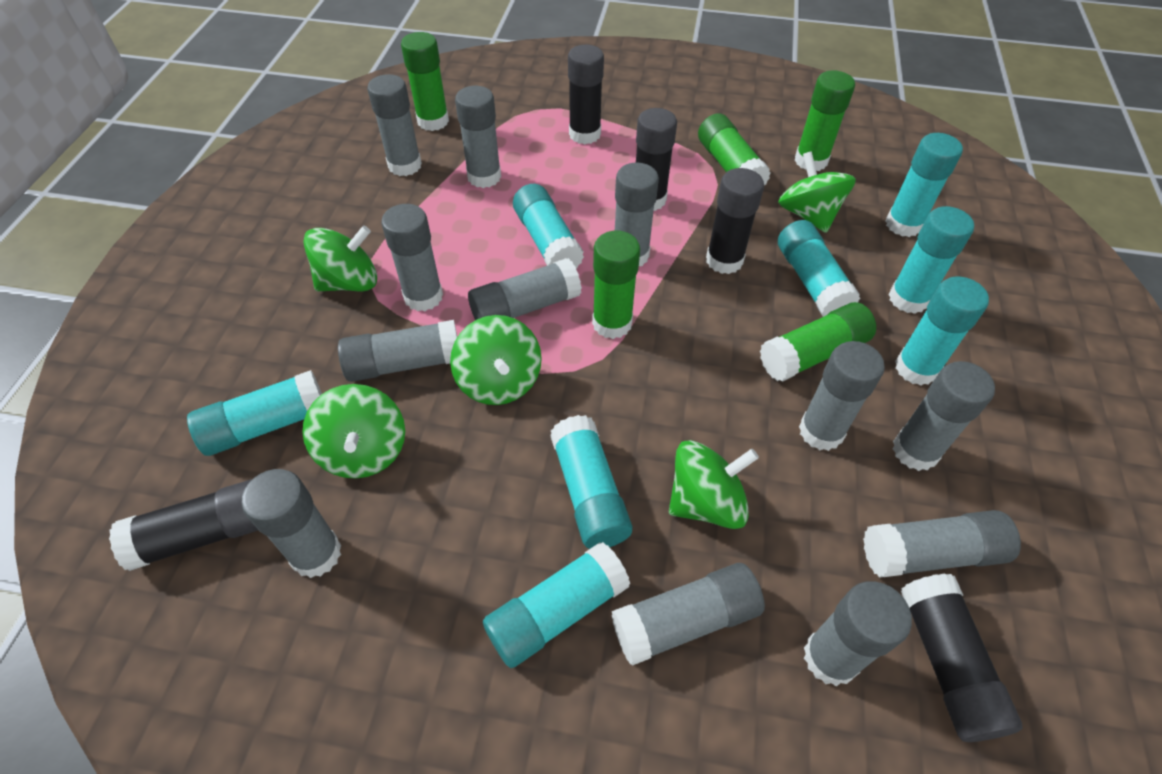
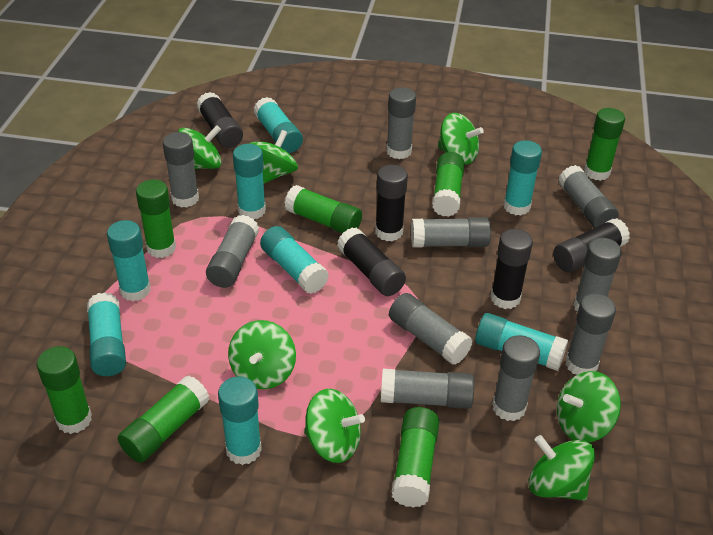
green glue stick: 5 -> 7
green spinning top: 5 -> 7
grey glue stick: 12 -> 10

